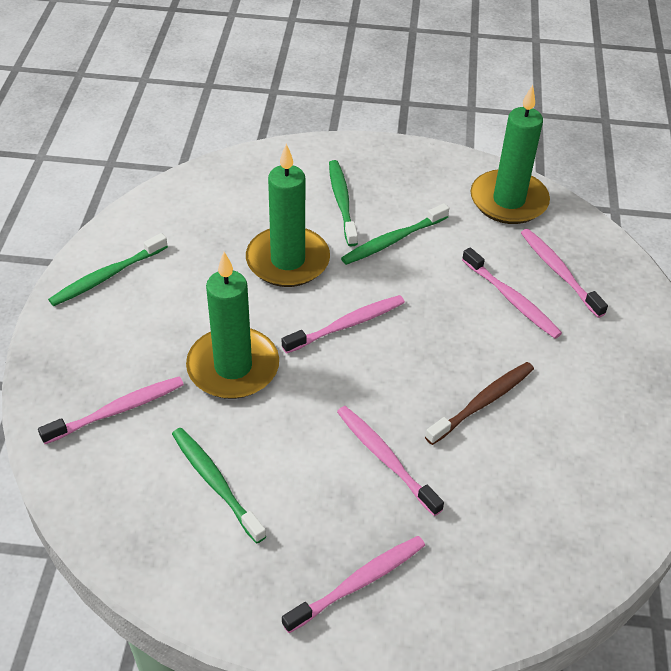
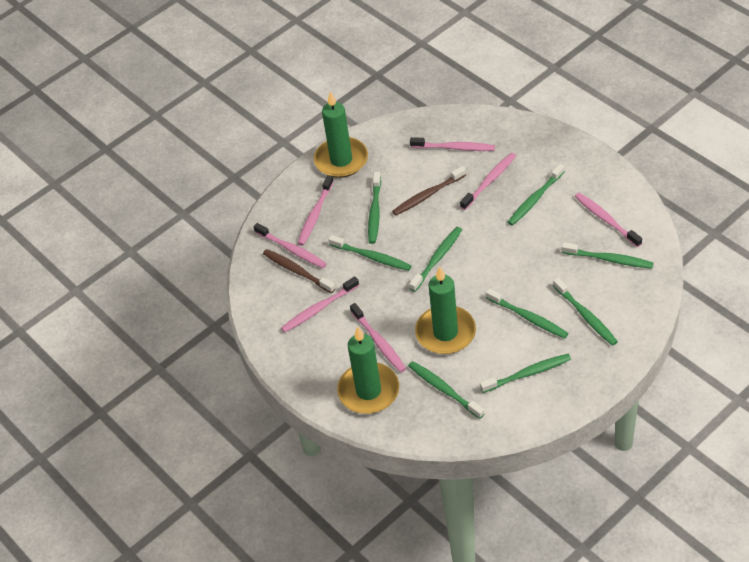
brown toothbrush: 1 -> 2
green toothbrush: 4 -> 9
pink toothbrush: 6 -> 7

